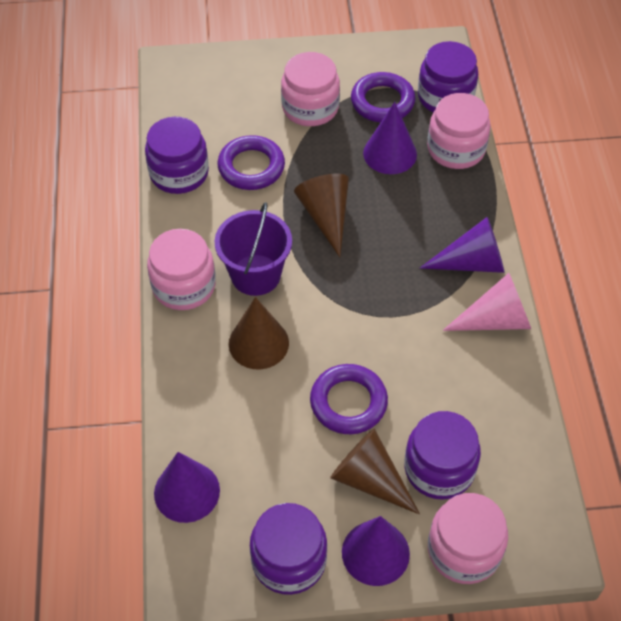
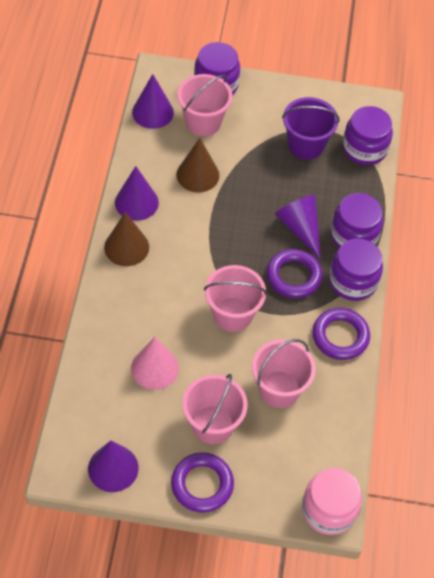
brown cone: 3 -> 2
pink bucket: 0 -> 4
pink jar: 4 -> 1

